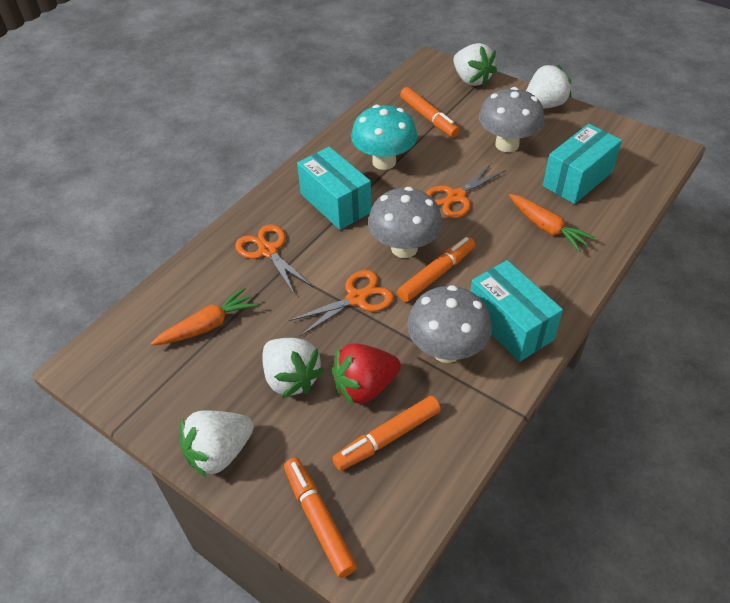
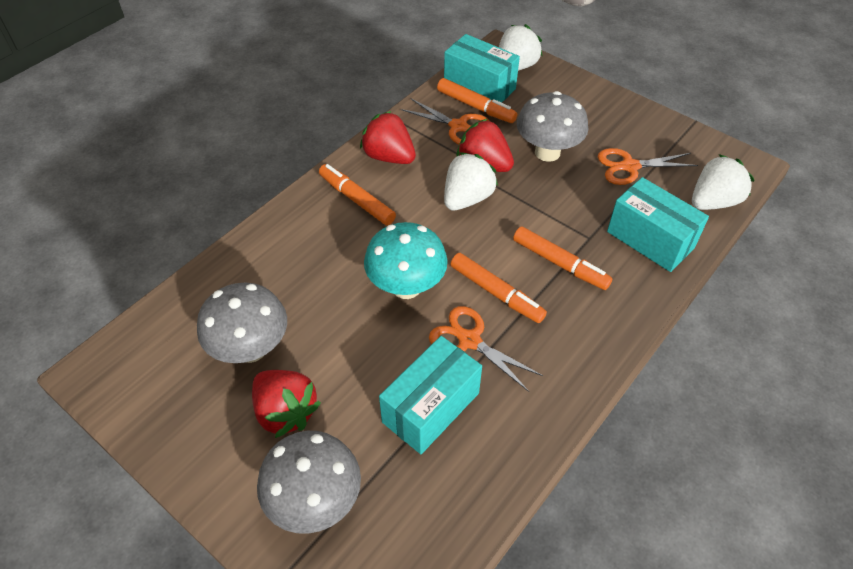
orange carrot: 2 -> 0
red strawberry: 1 -> 3
white strawberry: 4 -> 3

